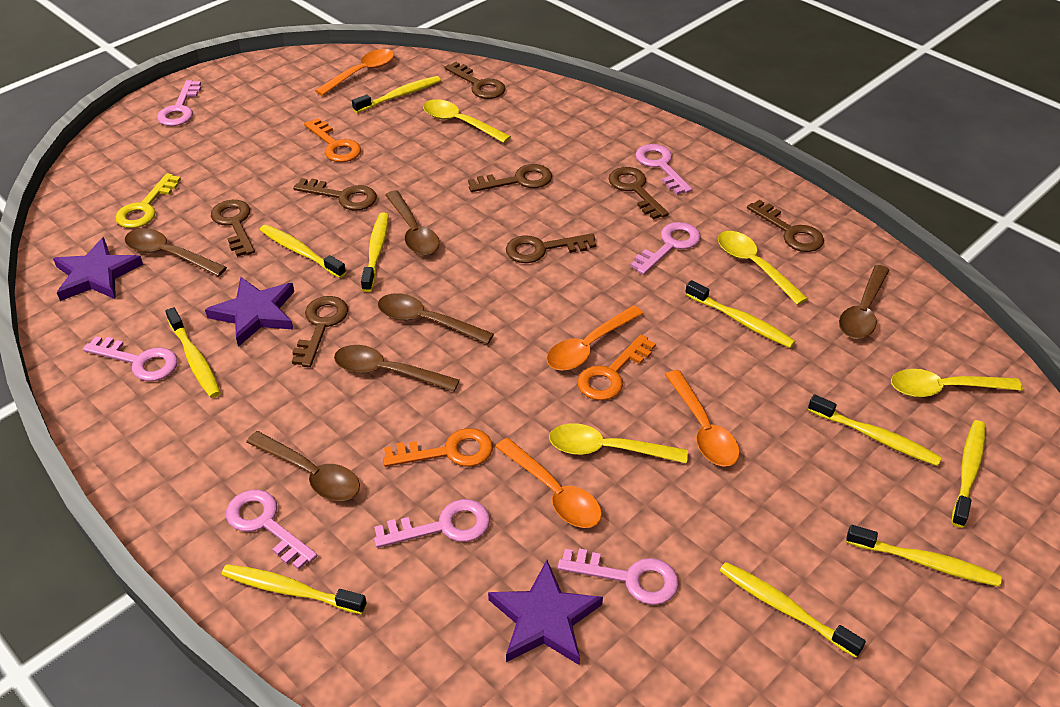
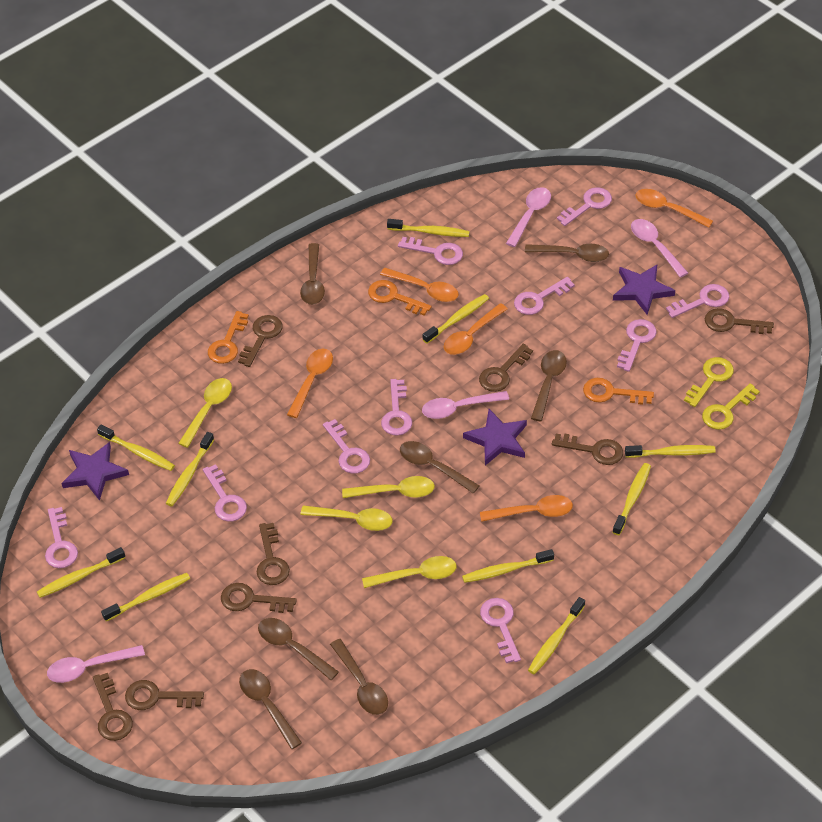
brown spoon: 6 -> 7
orange spoon: 4 -> 5
pink key: 7 -> 10
pink spoon: 0 -> 4
yellow key: 1 -> 2

